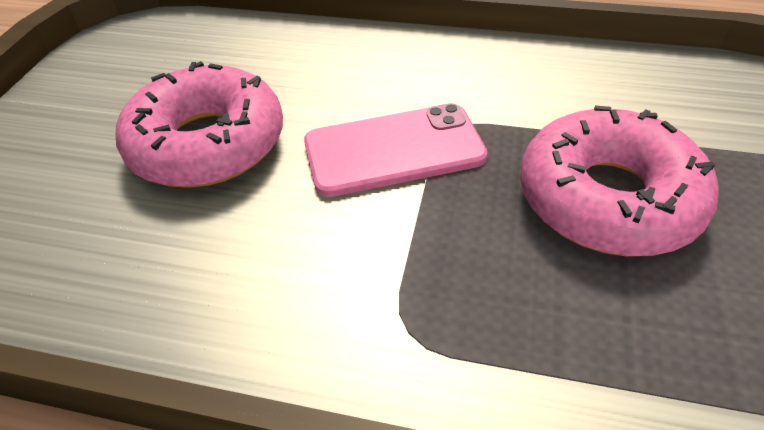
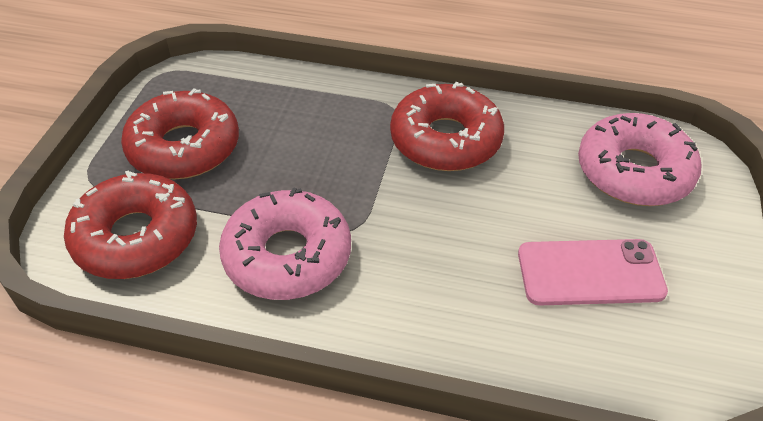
red donut: 0 -> 3

